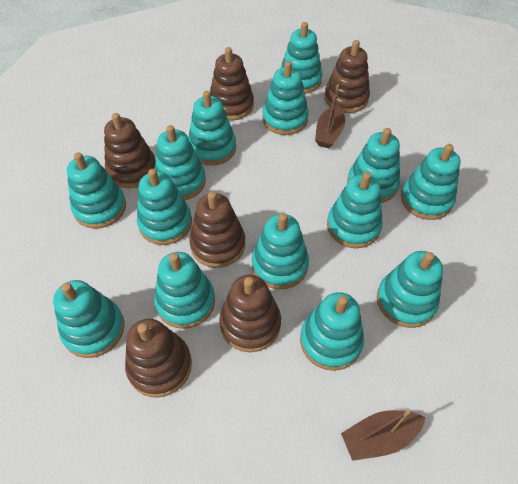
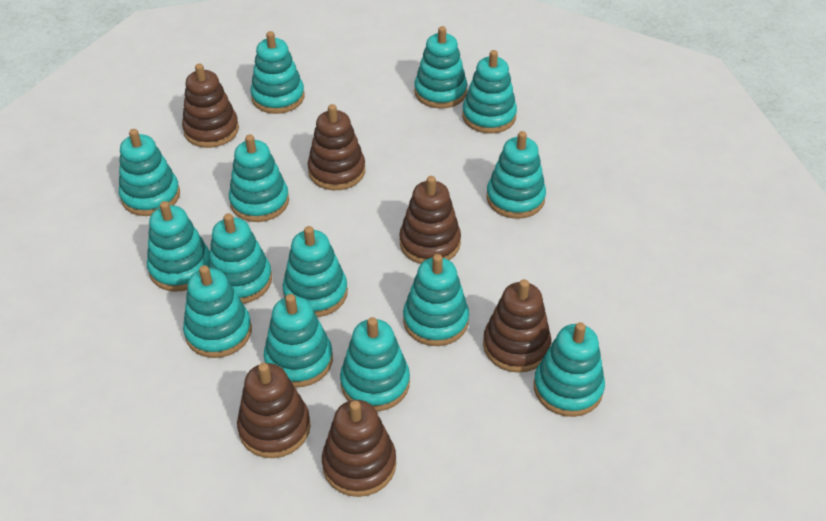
brown boat: 2 -> 0

